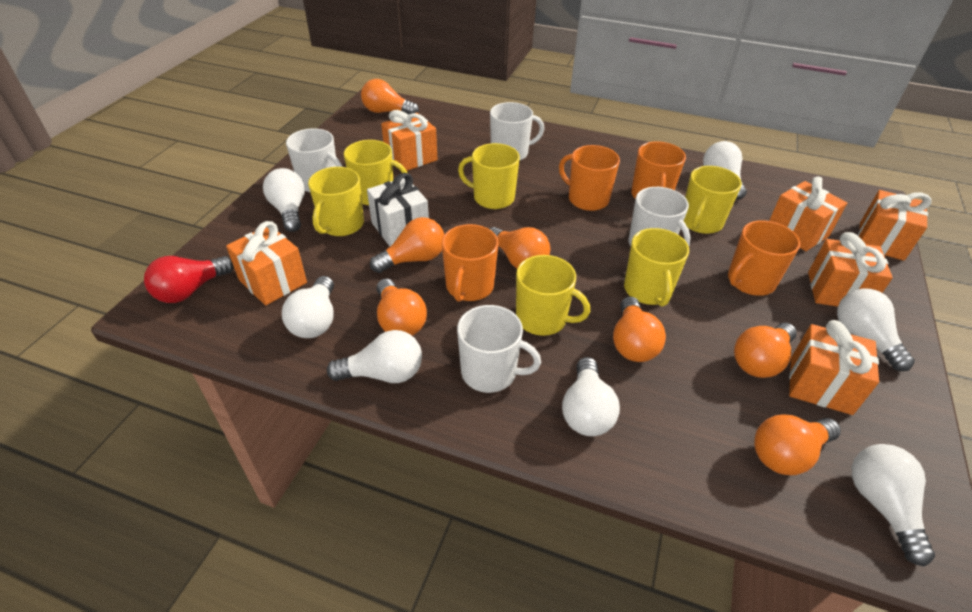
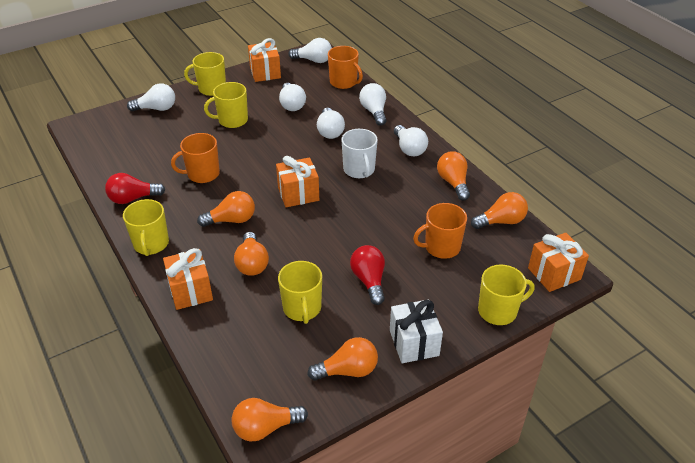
orange gift: 6 -> 4
orange light bulb: 7 -> 6
orange mug: 4 -> 3
red light bulb: 1 -> 2
white light bulb: 7 -> 6
white mug: 4 -> 1
yellow mug: 6 -> 5

